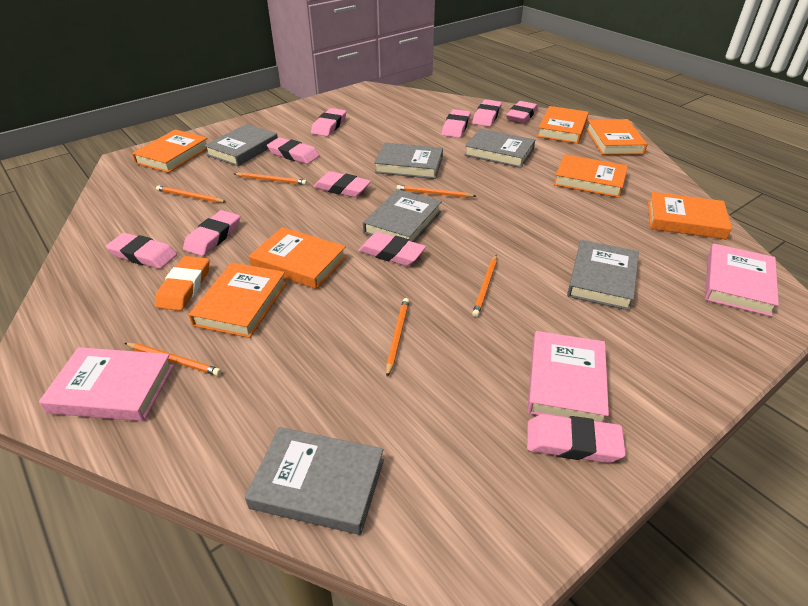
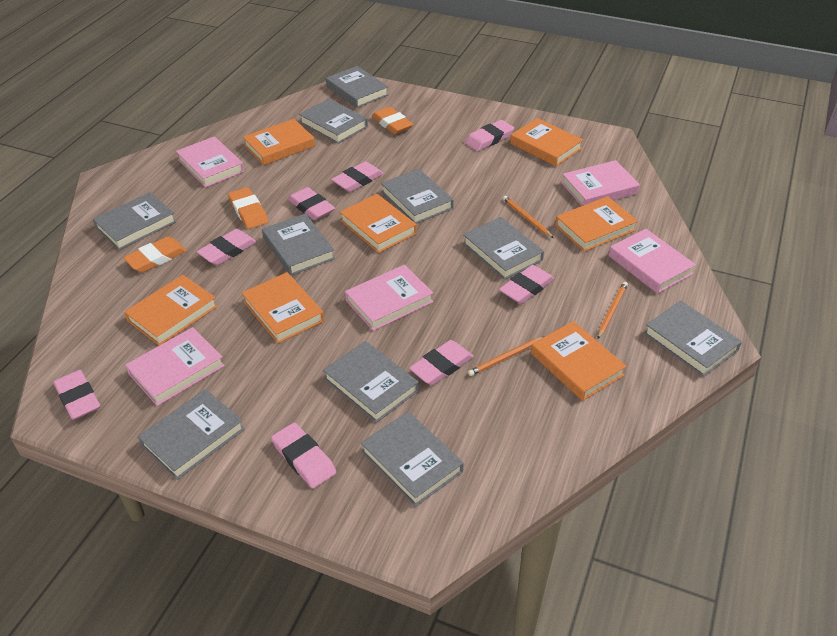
grey book: 6 -> 10
orange eraser: 1 -> 3
orange pencil: 6 -> 3
pink book: 3 -> 5
pink eraser: 10 -> 8

